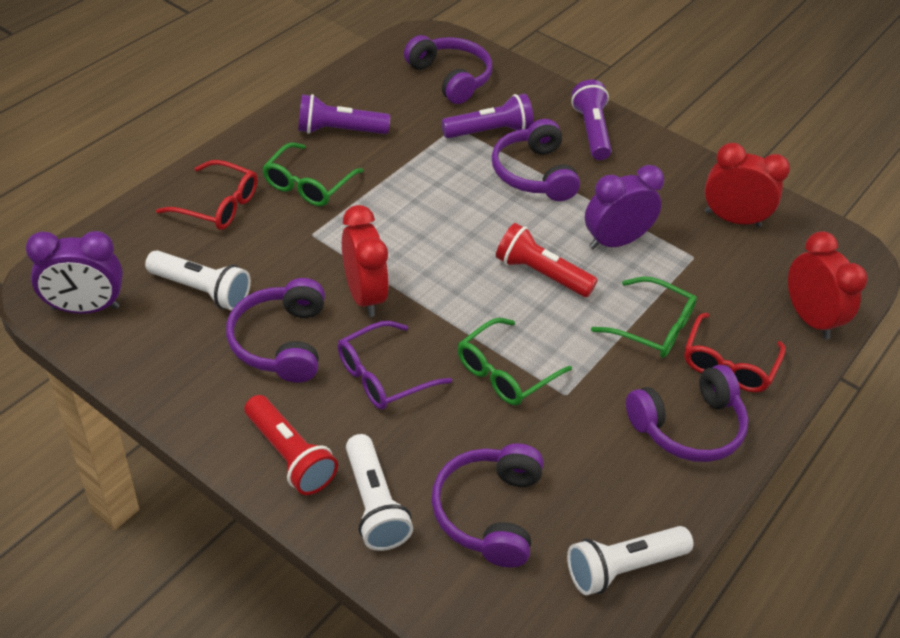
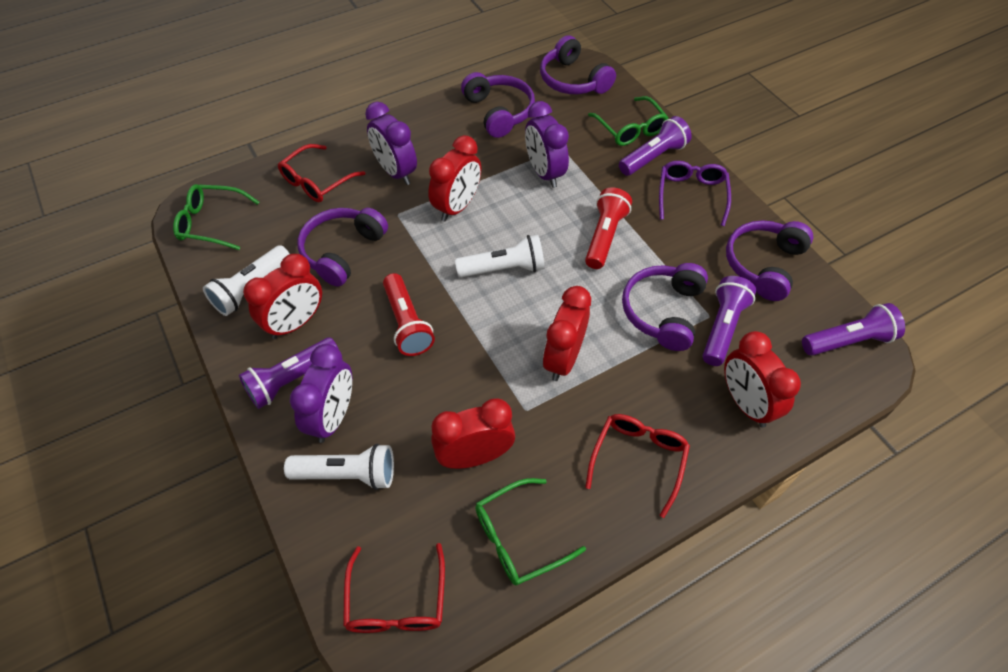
purple clock: 2 -> 3
purple flashlight: 3 -> 4
red clock: 3 -> 5
red glasses: 2 -> 3

